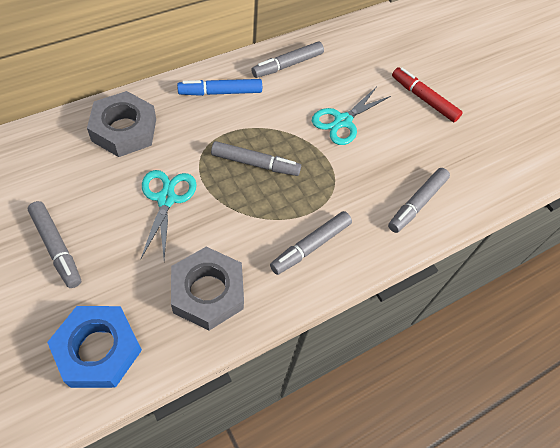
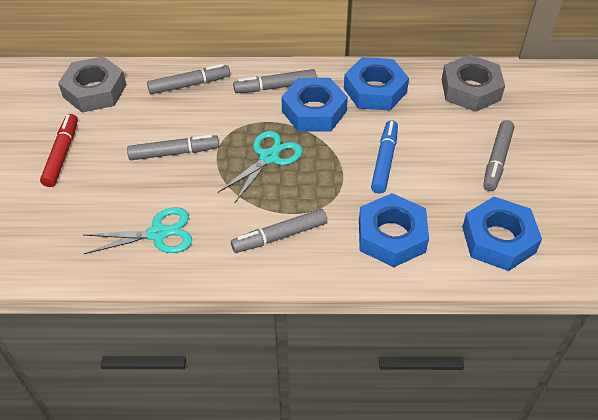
blue nut: 1 -> 4

